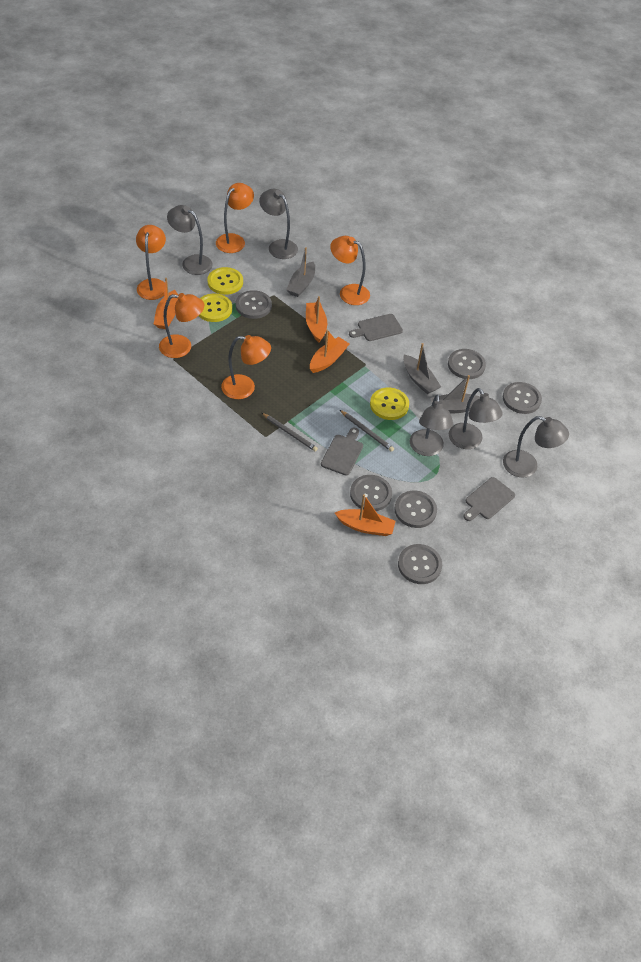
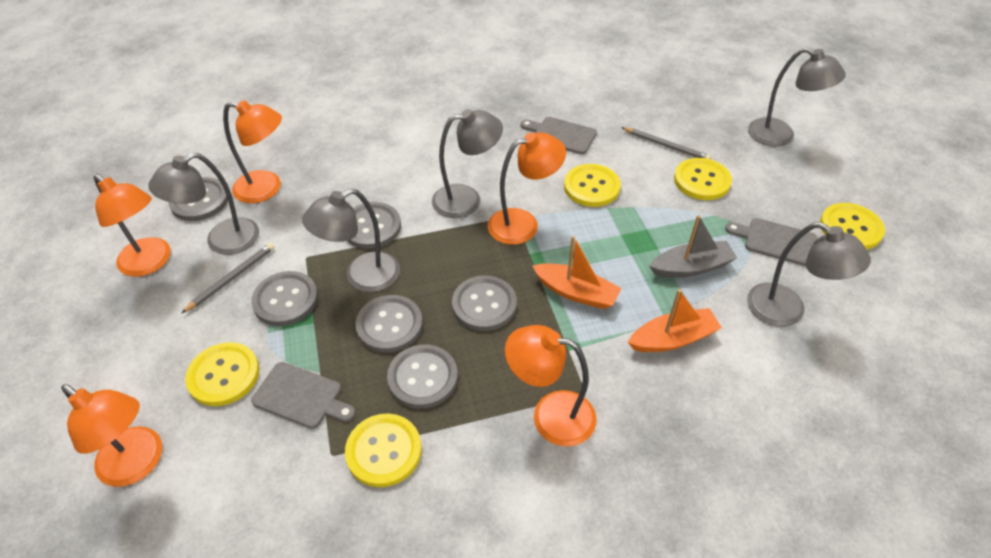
grey boat: 3 -> 1
orange boat: 4 -> 2
yellow button: 3 -> 5

